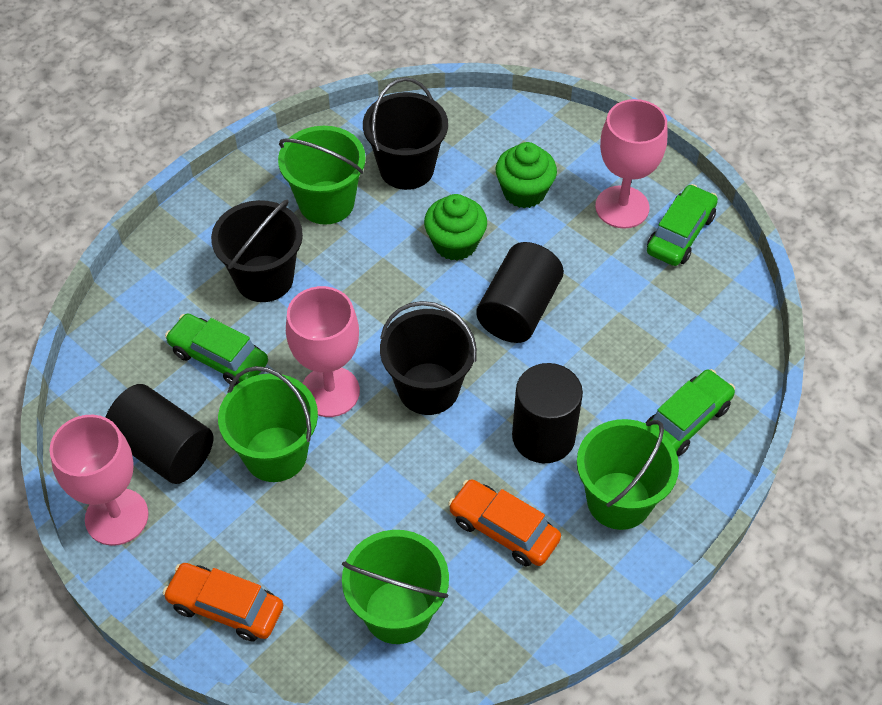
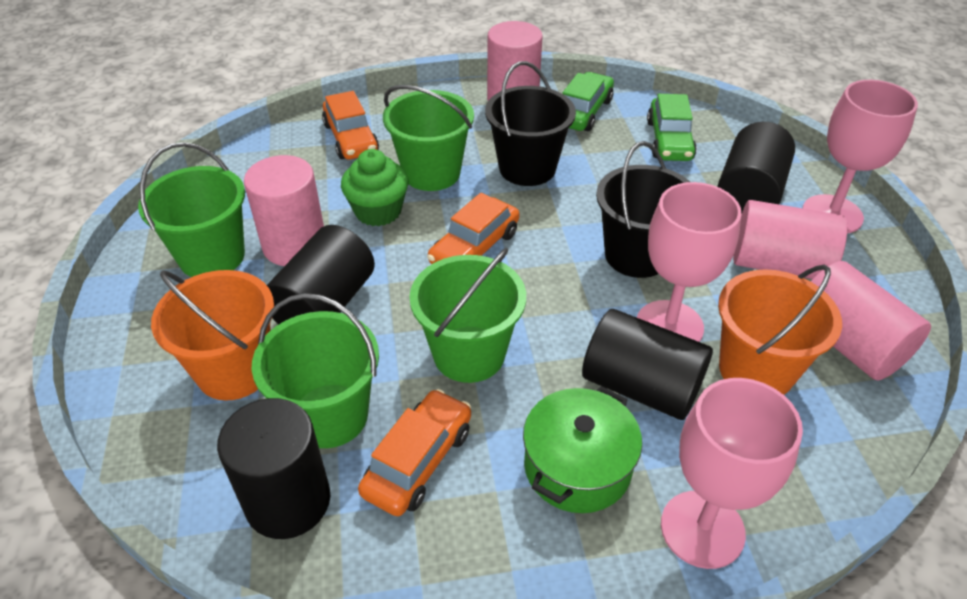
black bucket: 3 -> 2
black cylinder: 3 -> 4
green car: 3 -> 2
green cupcake: 2 -> 1
green pot: 0 -> 1
orange bucket: 0 -> 2
orange car: 2 -> 3
pink cylinder: 0 -> 4

